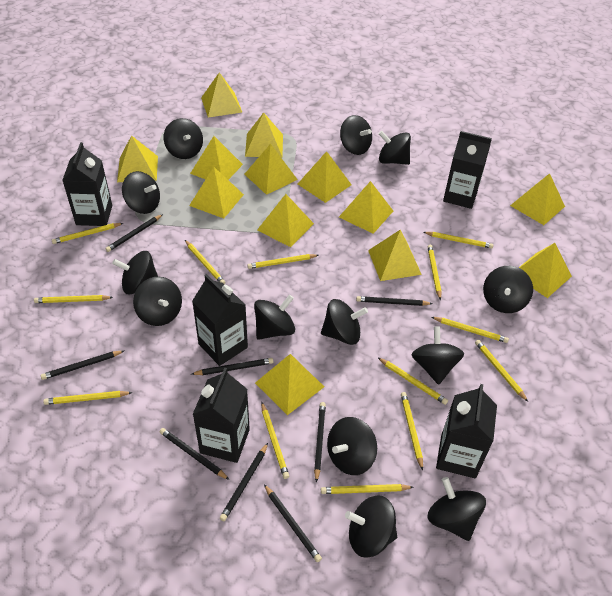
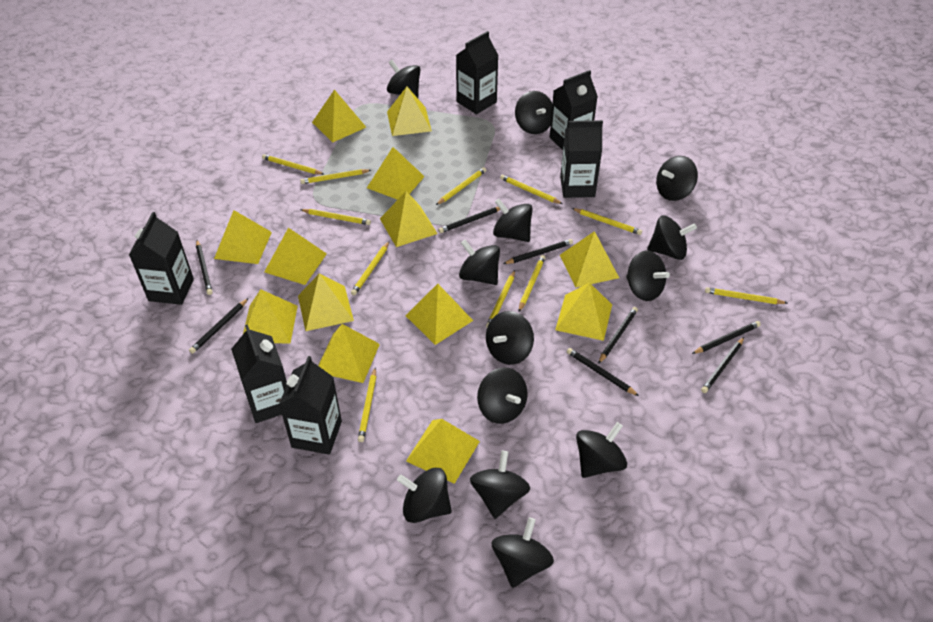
black carton: 5 -> 6
yellow pencil: 13 -> 11

